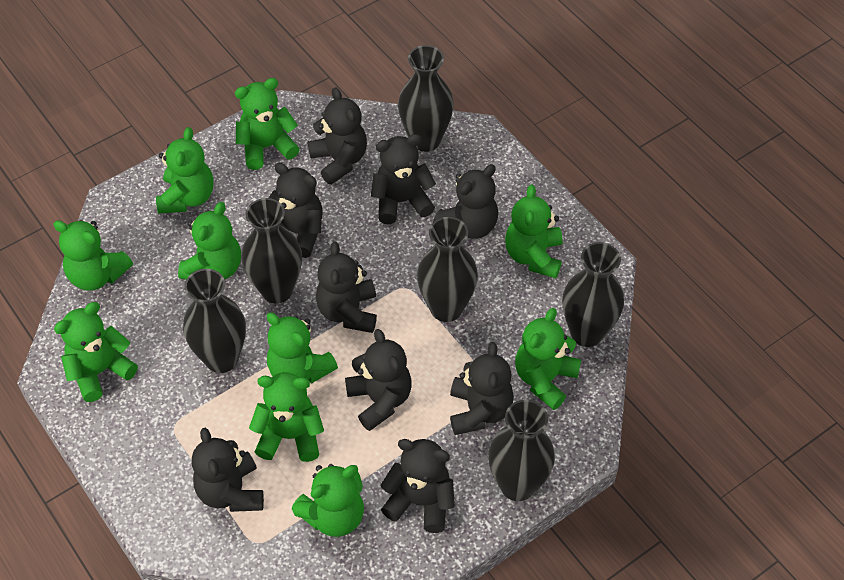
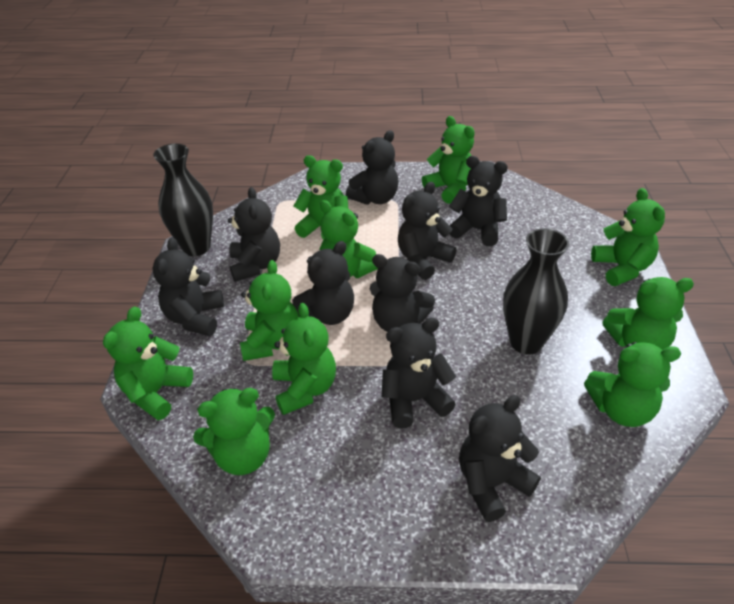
black vase: 6 -> 2

